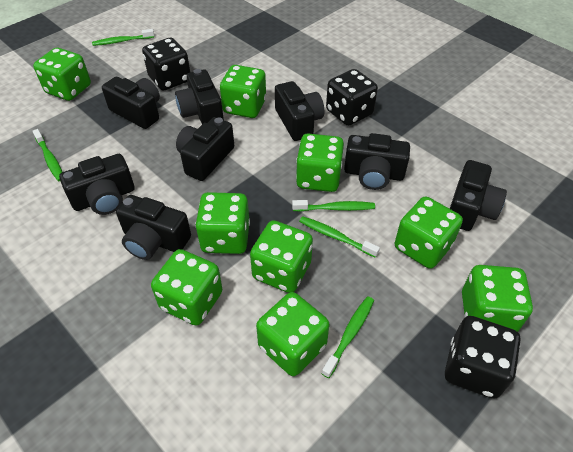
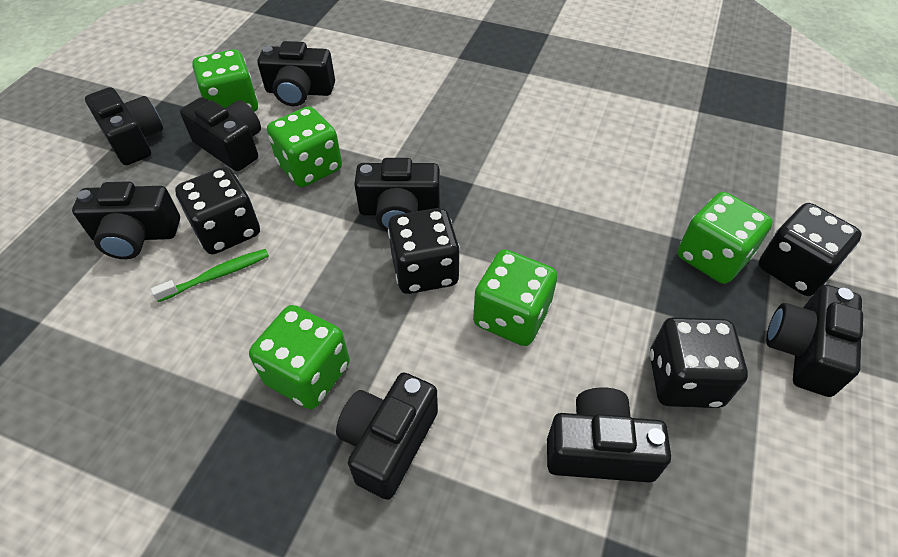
black dice: 3 -> 4
green dice: 9 -> 5
green toothbrush: 5 -> 1

